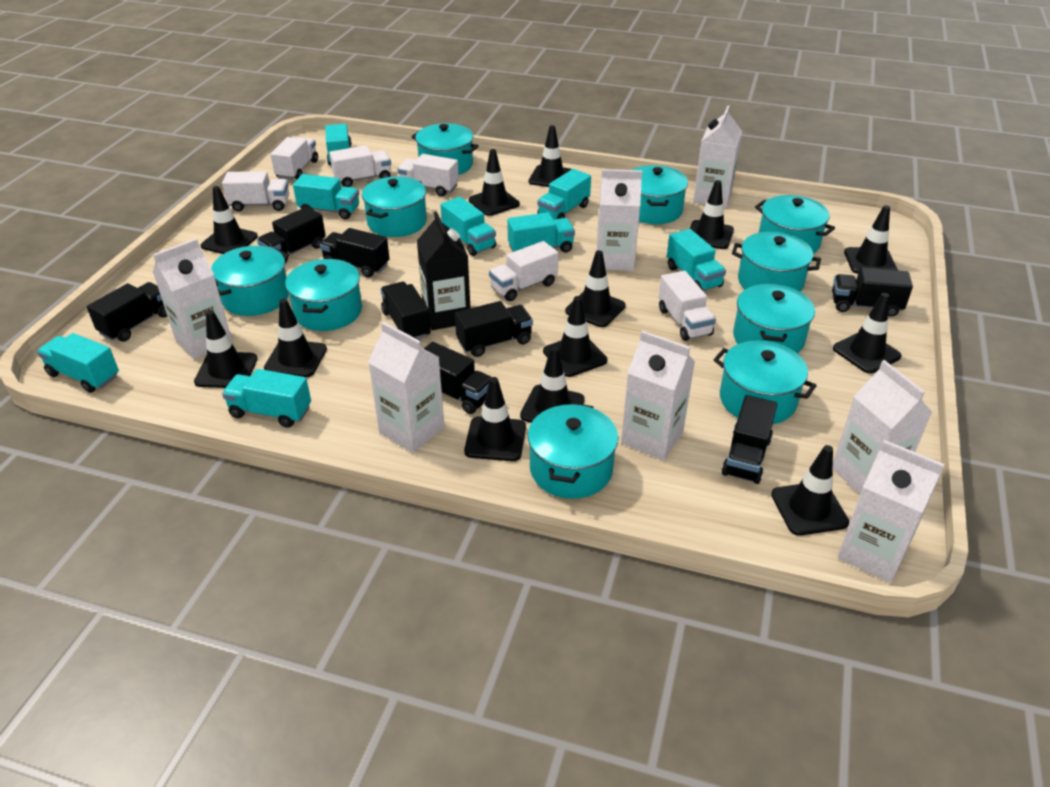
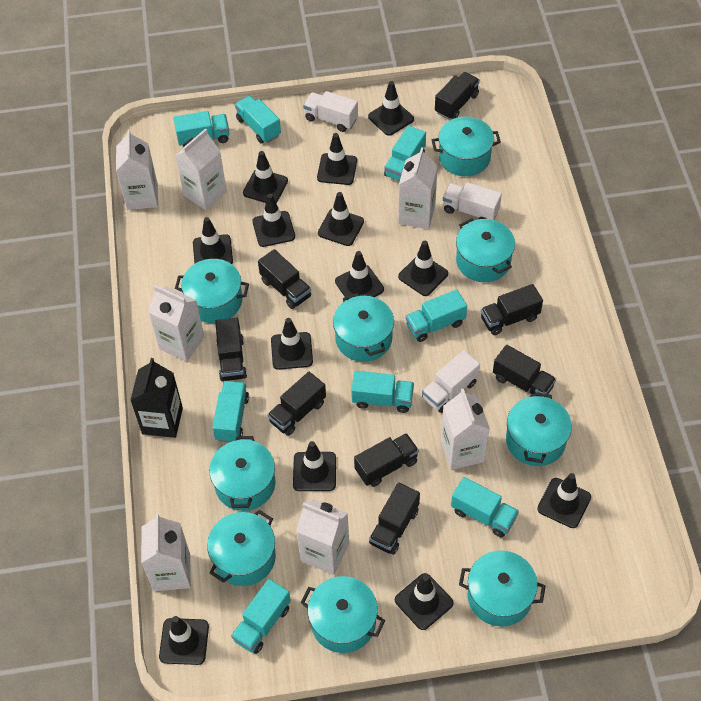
turquoise pot: 10 -> 9
white truck: 6 -> 3

